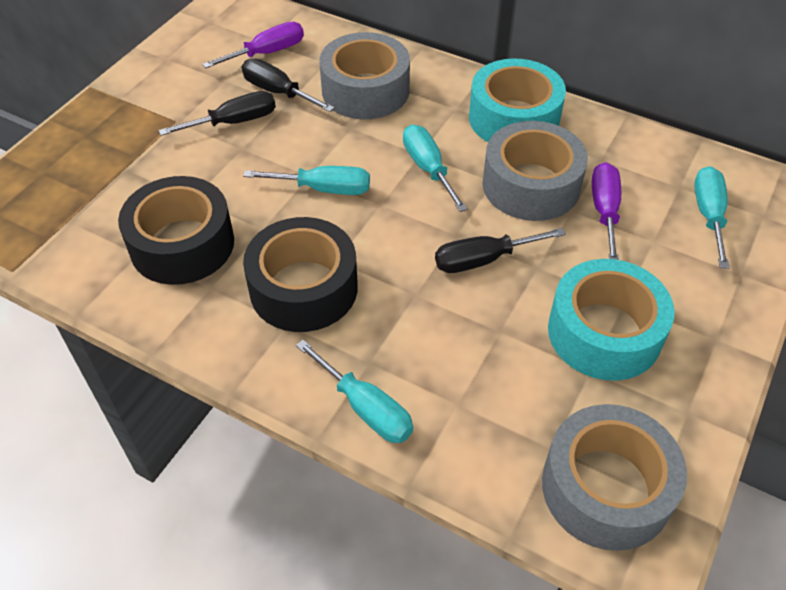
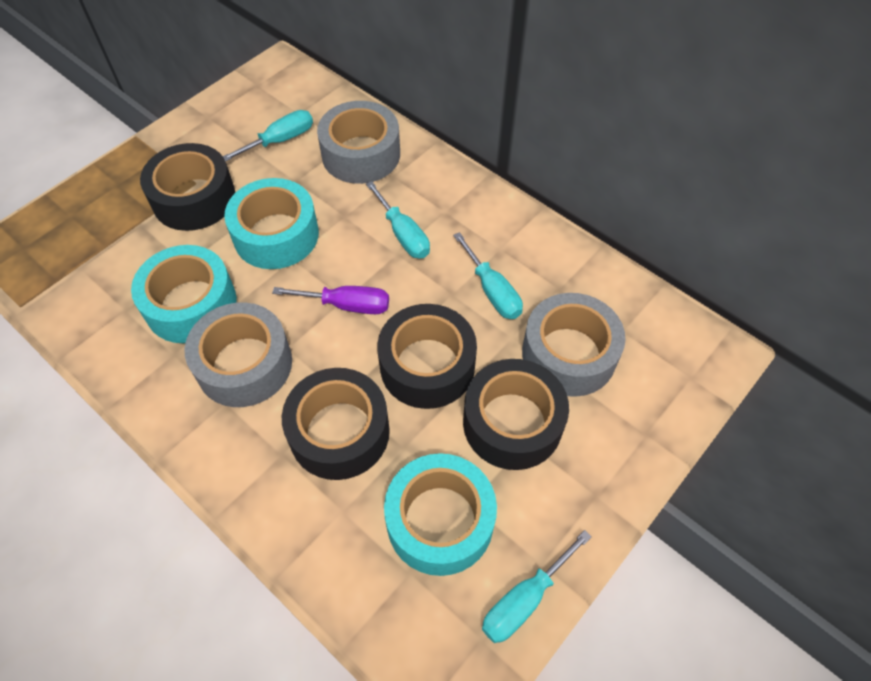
black screwdriver: 3 -> 0
black tape: 2 -> 4
purple screwdriver: 2 -> 1
turquoise tape: 2 -> 3

